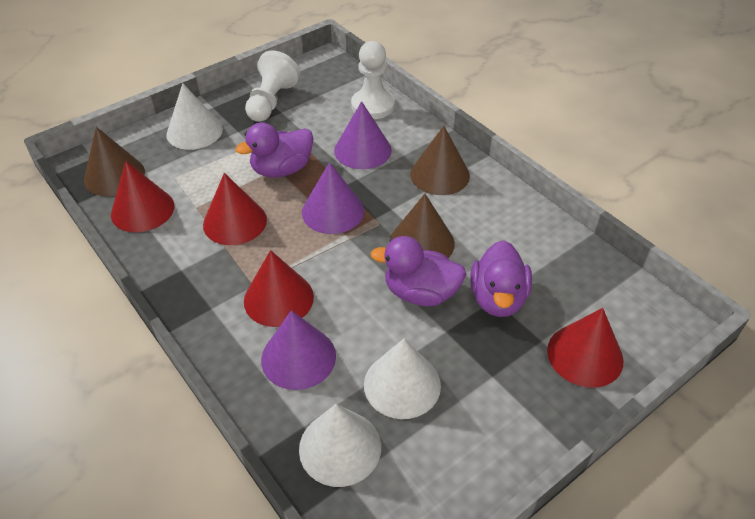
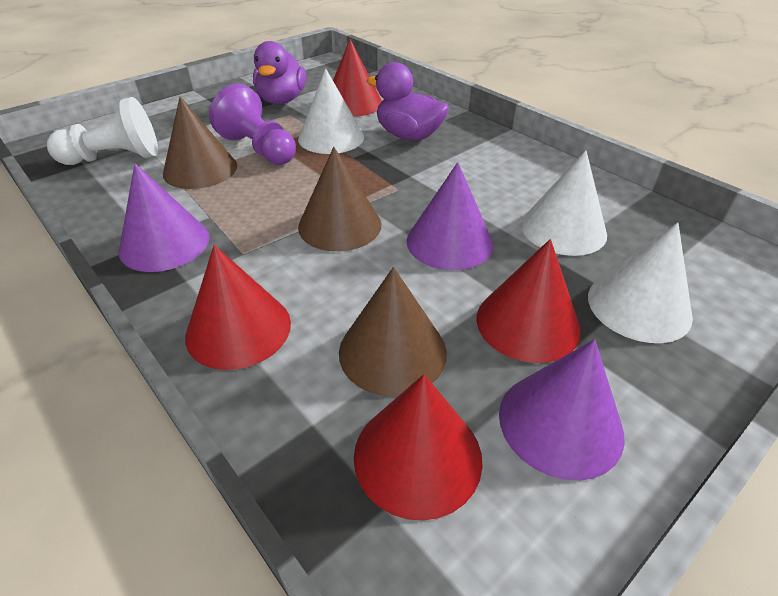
purple duck: 3 -> 2
purple pawn: 0 -> 1
white pawn: 2 -> 1

